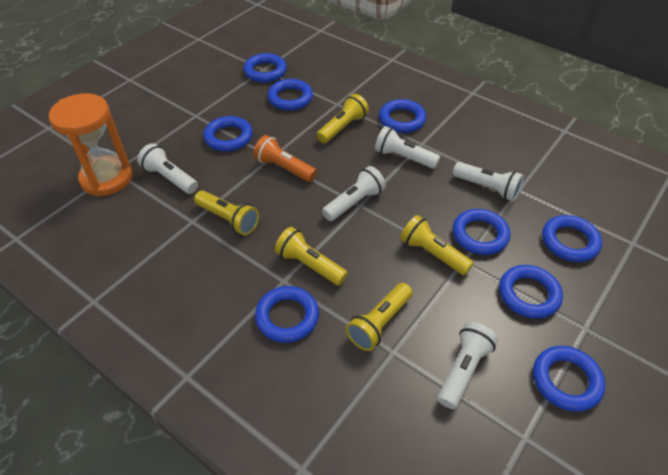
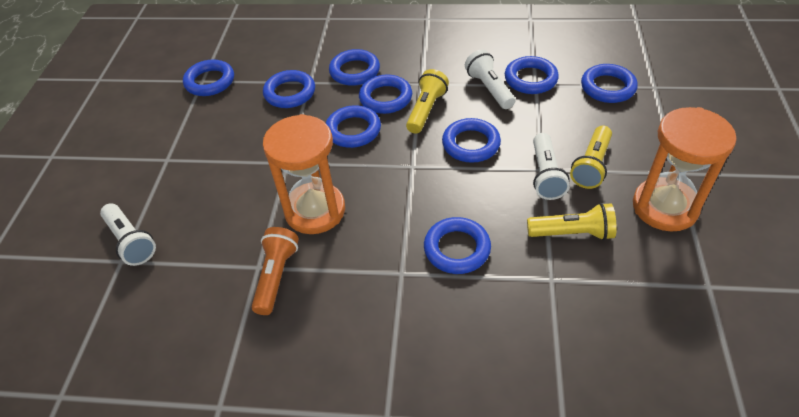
orange hourglass: 1 -> 2
white flashlight: 5 -> 3
yellow flashlight: 5 -> 3

